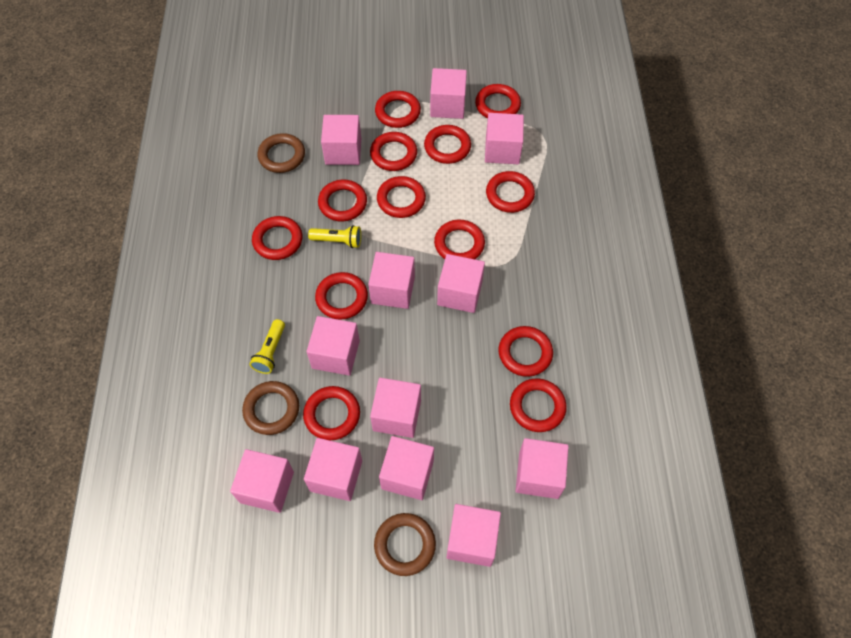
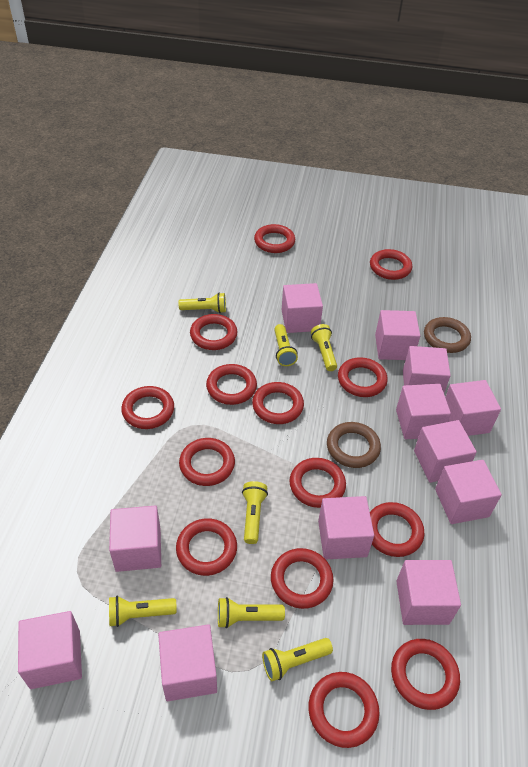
brown ring: 3 -> 2
red ring: 13 -> 14
yellow flashlight: 2 -> 7

